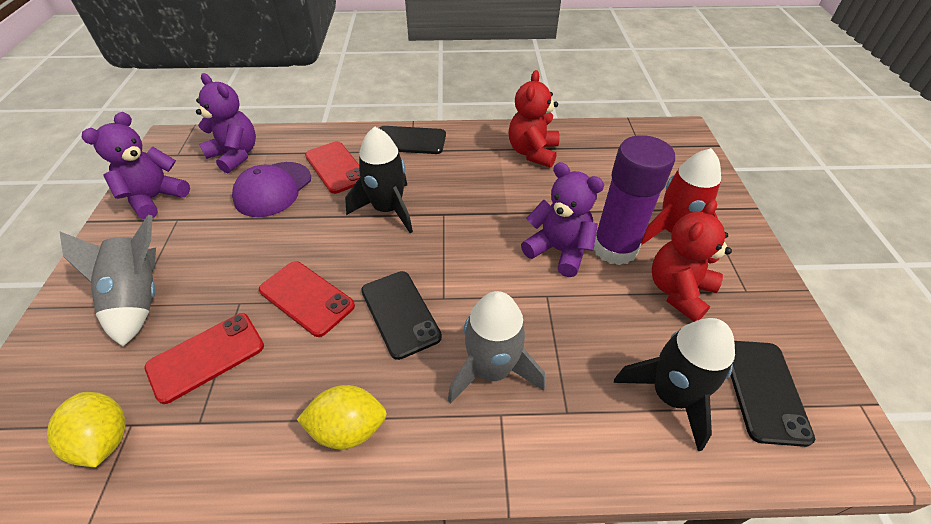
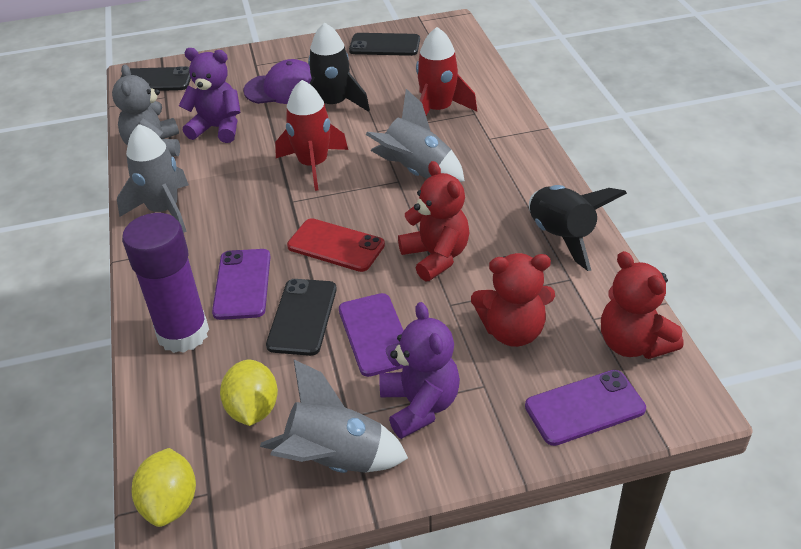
grey rocket: 2 -> 3
grey teddy bear: 0 -> 1
purple phone: 0 -> 3
purple teddy bear: 3 -> 2
red phone: 3 -> 1
red rocket: 1 -> 2
red teddy bear: 2 -> 3

